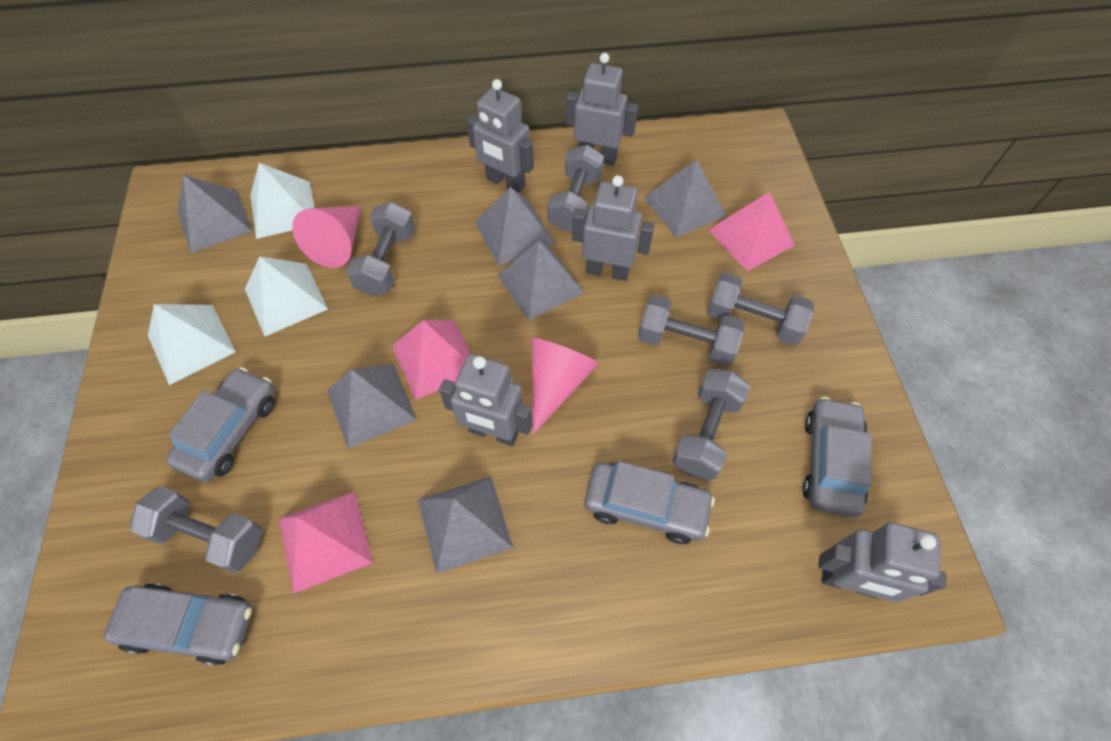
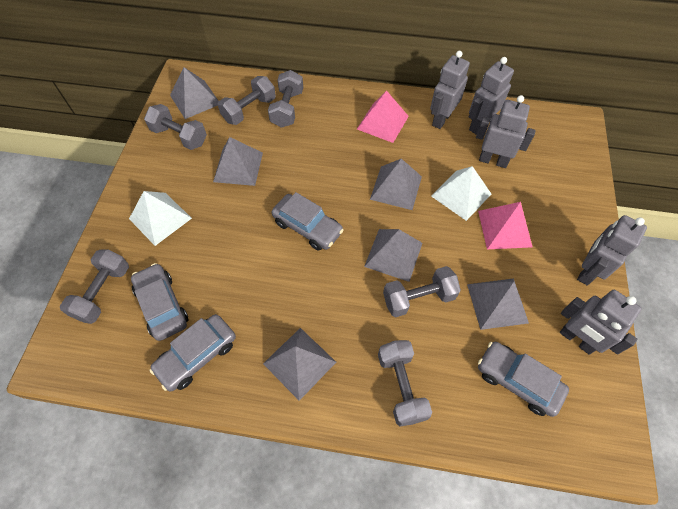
pink cone: 2 -> 0
pink pyramid: 3 -> 2
white pyramid: 3 -> 2

